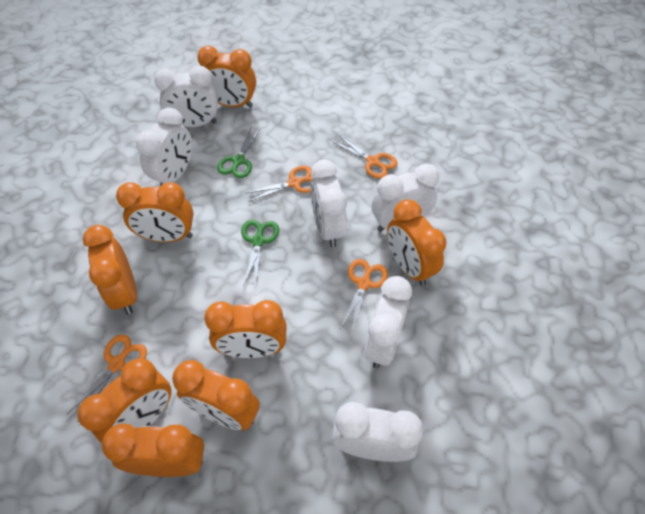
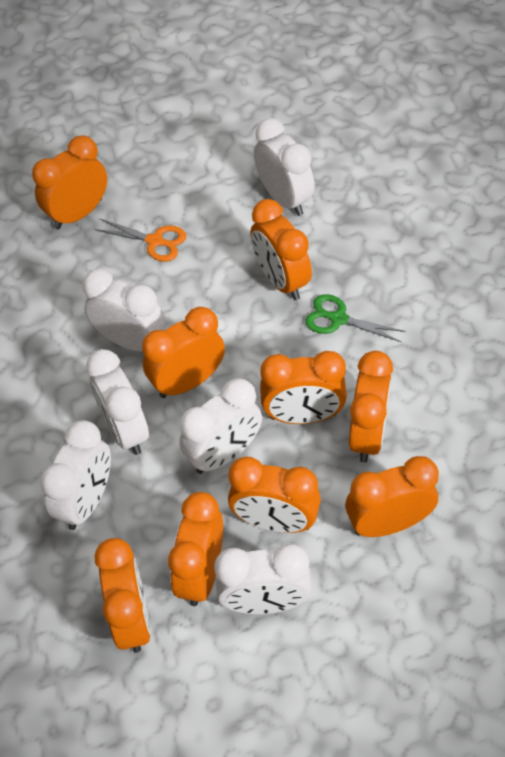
green scissors: 2 -> 1
orange clock: 8 -> 9
orange scissors: 4 -> 1

